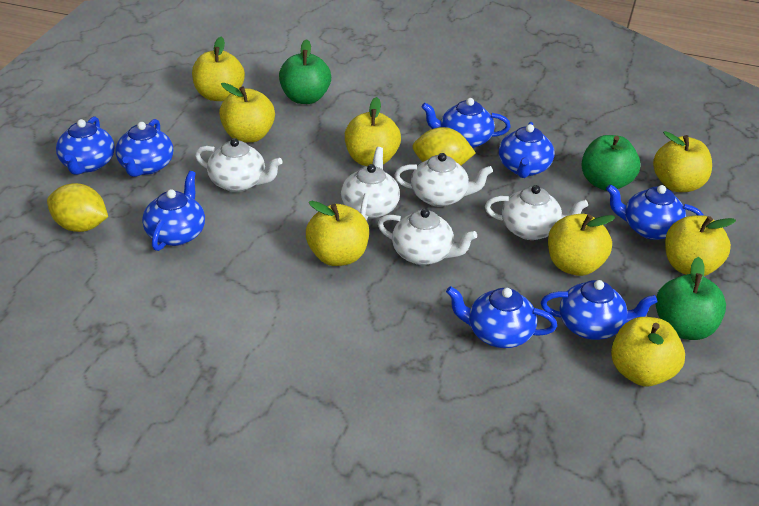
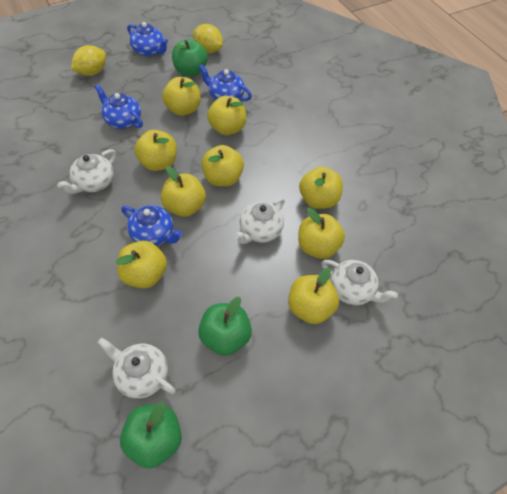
blue teapot: 8 -> 4
white teapot: 5 -> 4
yellow apple: 8 -> 9

